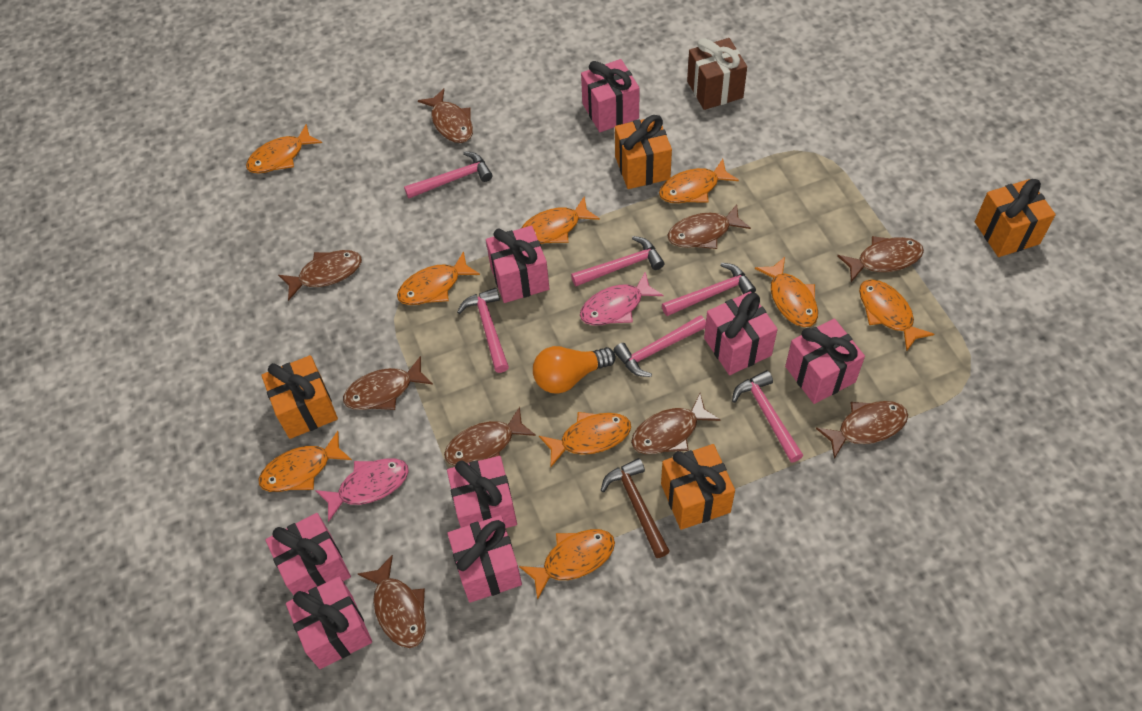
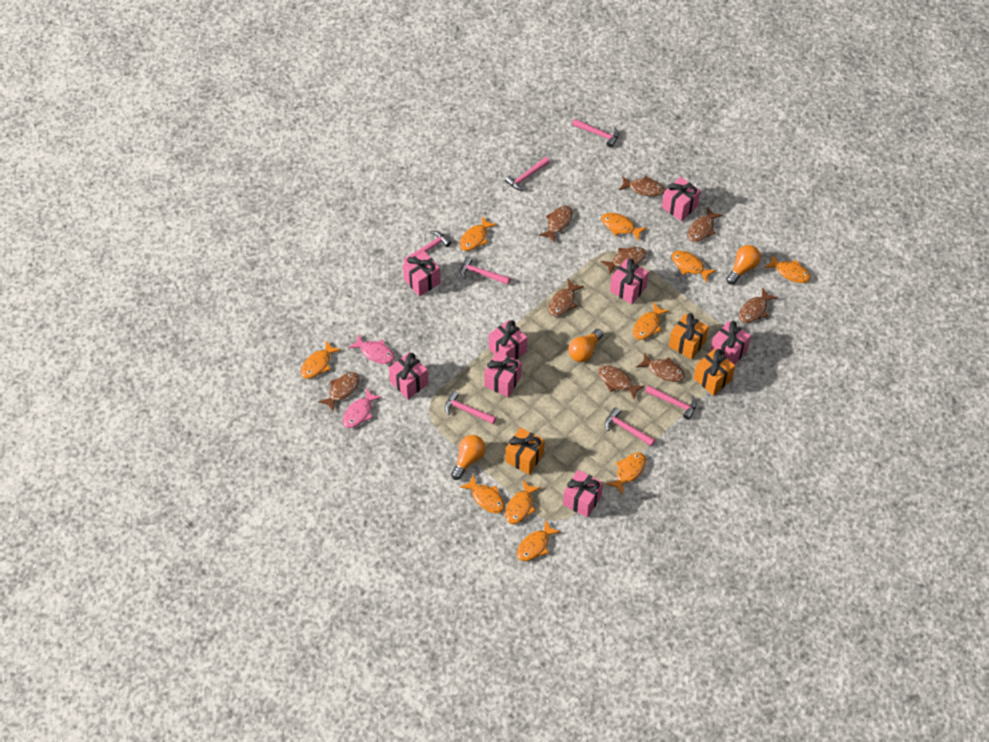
brown gift: 1 -> 0
brown hammer: 1 -> 0
orange fish: 9 -> 10
orange gift: 4 -> 3
orange light bulb: 1 -> 3
pink hammer: 6 -> 7

